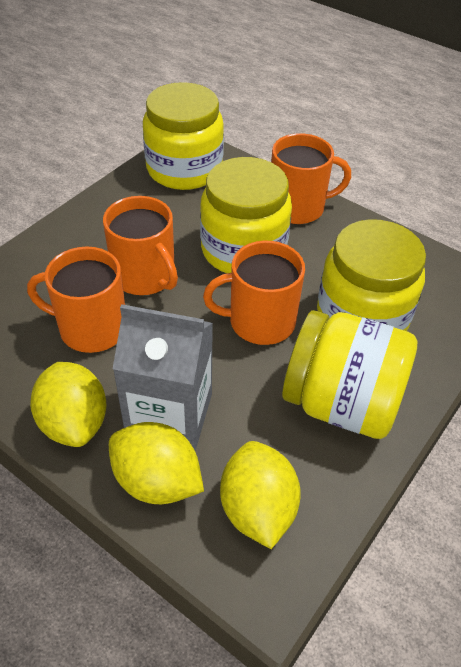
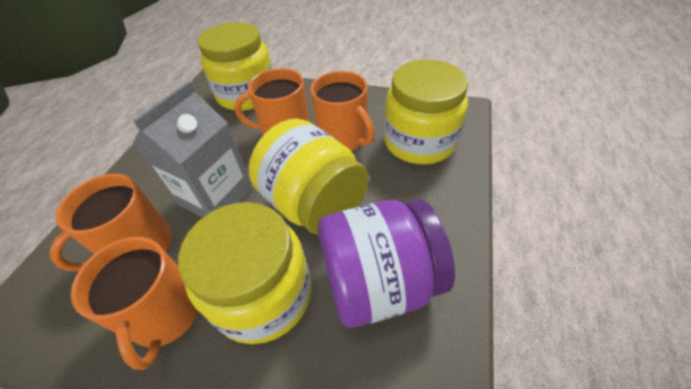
purple jar: 0 -> 1
yellow lemon: 3 -> 0

